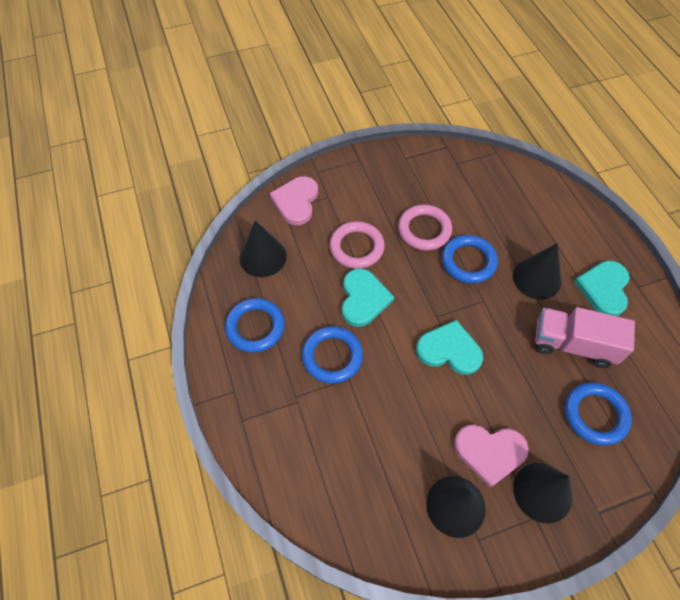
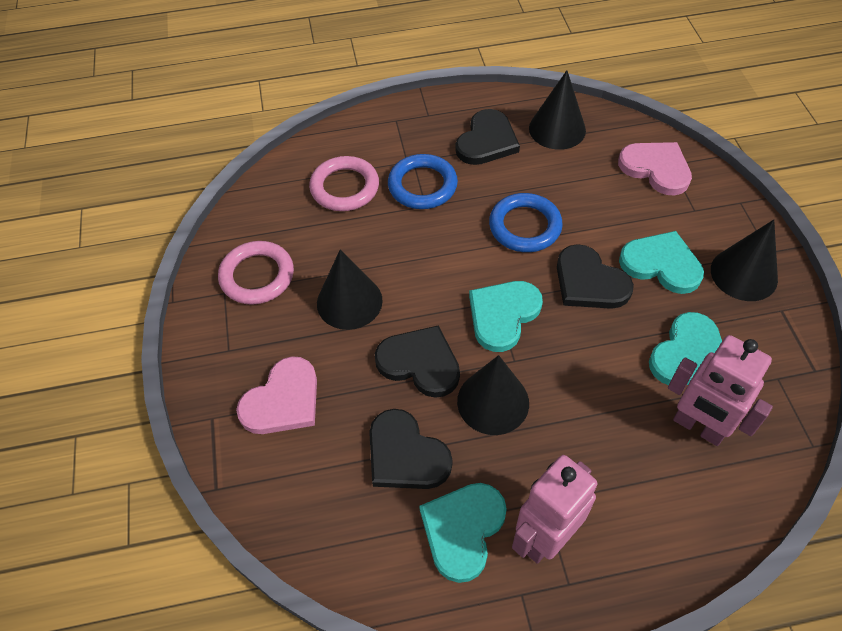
black heart: 0 -> 4
blue ring: 4 -> 2
pink robot: 0 -> 2
pink truck: 1 -> 0
turquoise heart: 3 -> 4

